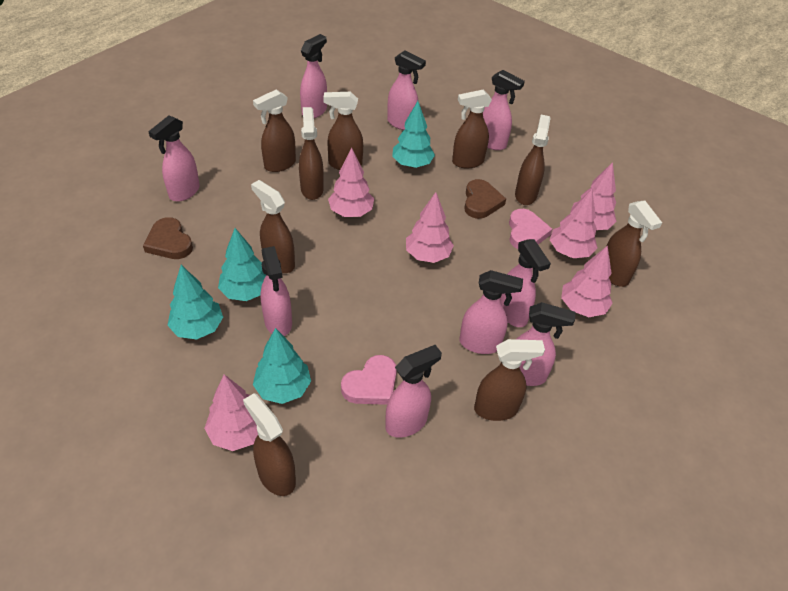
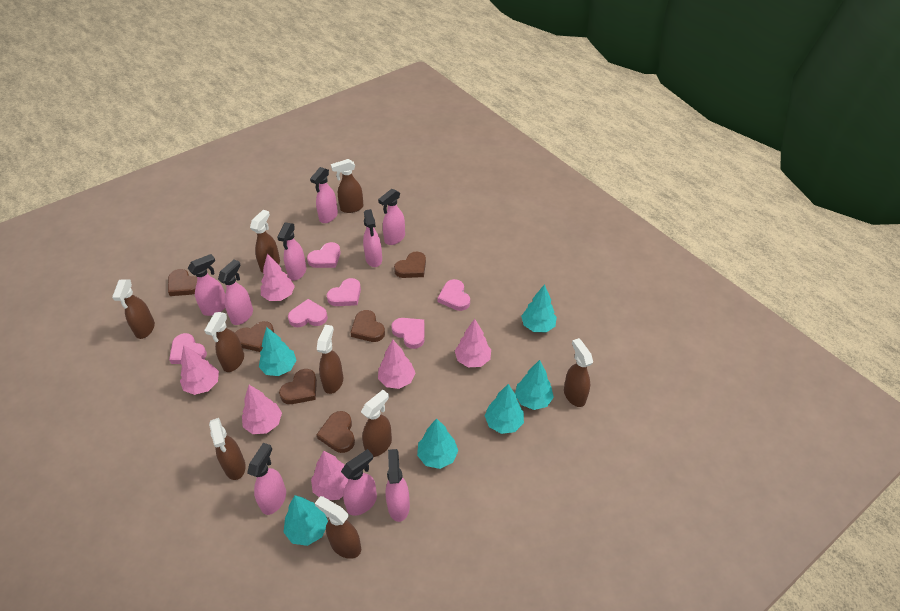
brown heart: 2 -> 6
pink heart: 2 -> 6
turquoise tree: 4 -> 6

